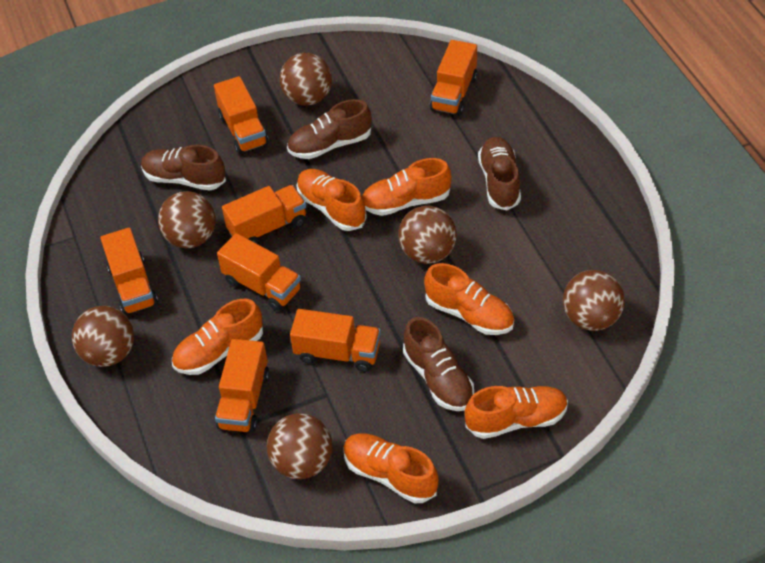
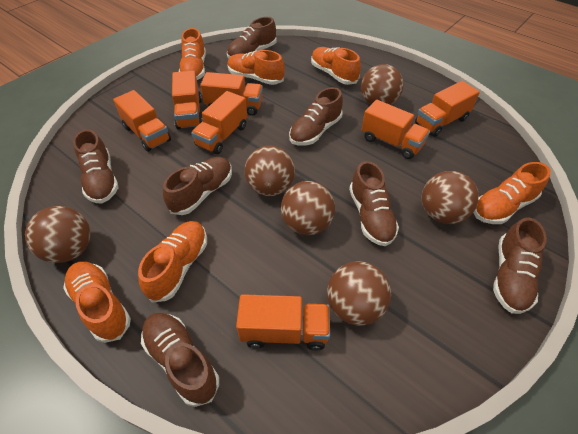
brown shoe: 4 -> 7

